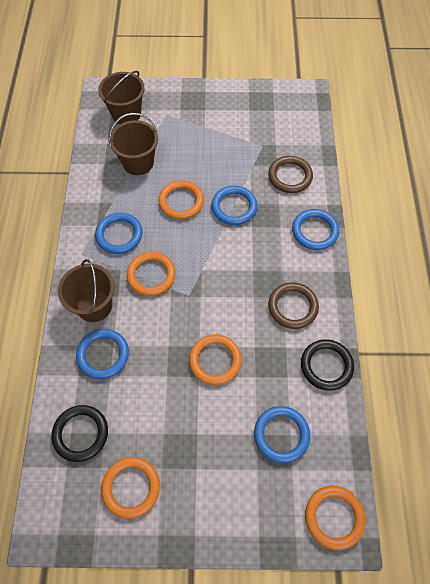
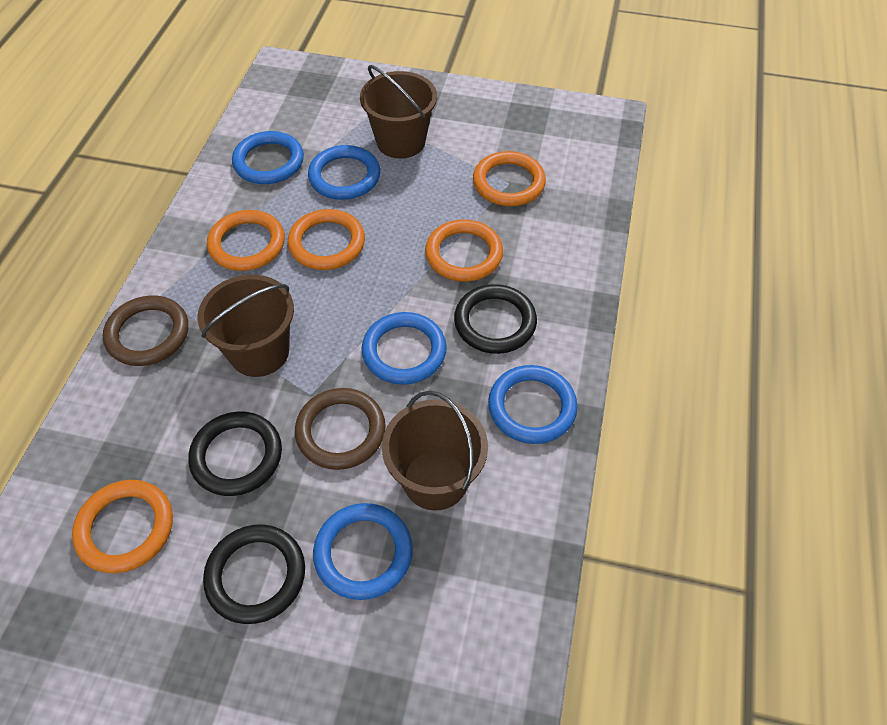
black ring: 2 -> 3

